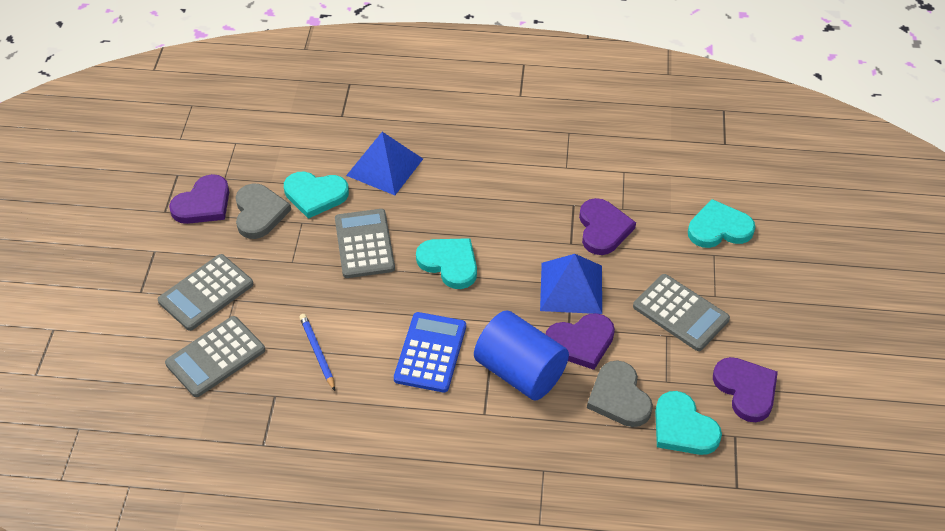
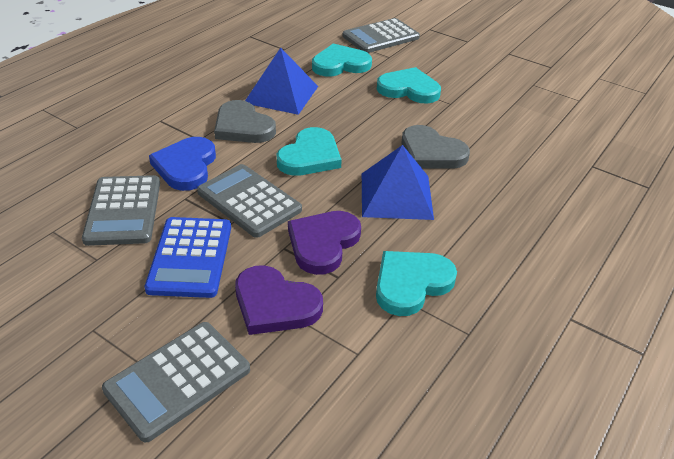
blue cylinder: 1 -> 0
blue heart: 0 -> 1
blue pencil: 1 -> 0
purple heart: 4 -> 2

